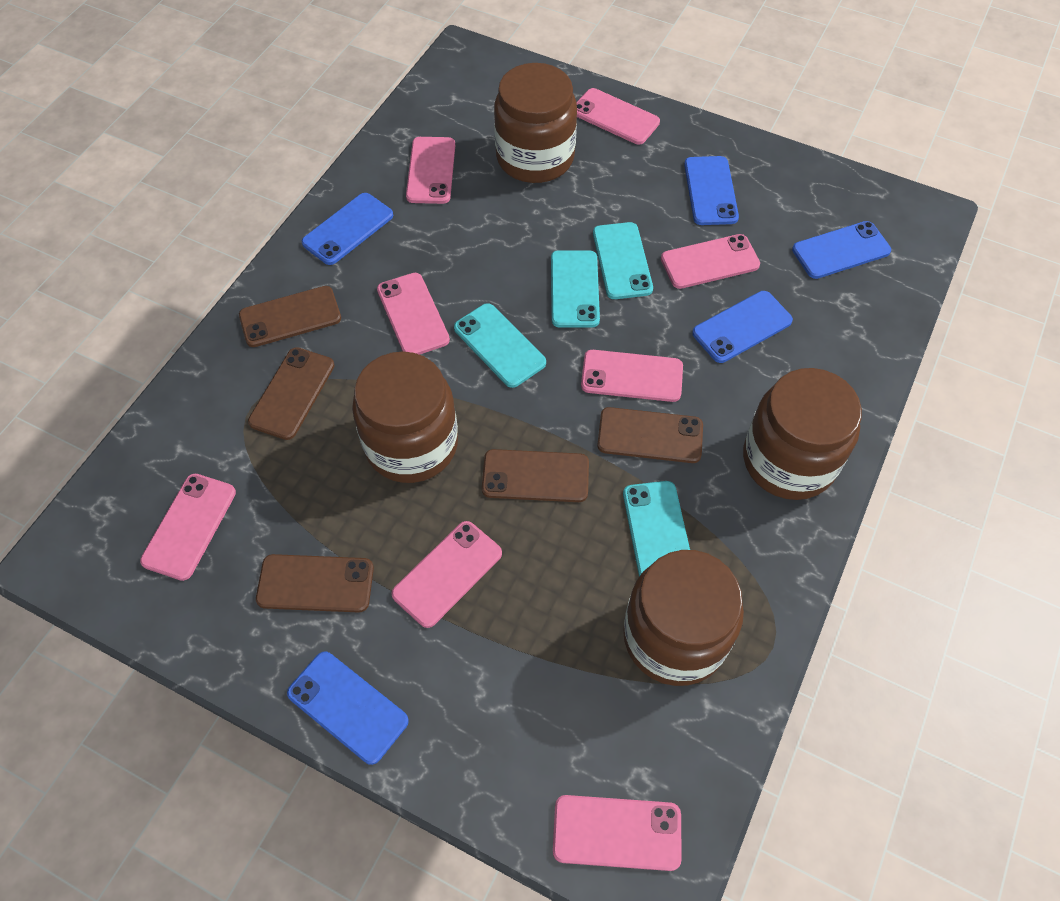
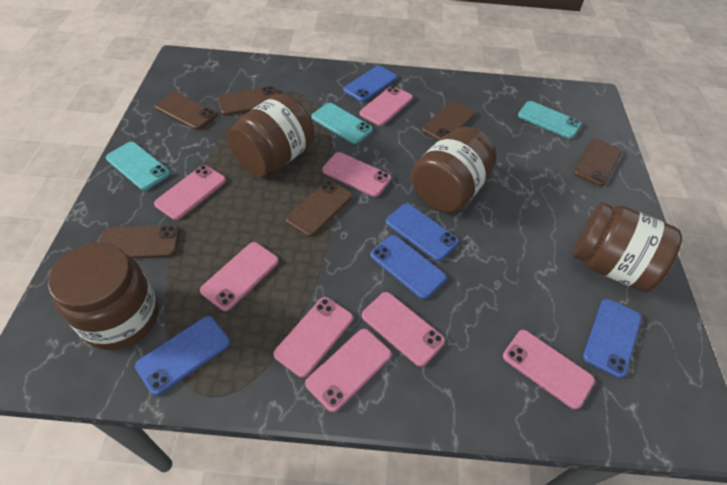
brown phone: 5 -> 6
turquoise phone: 4 -> 3

